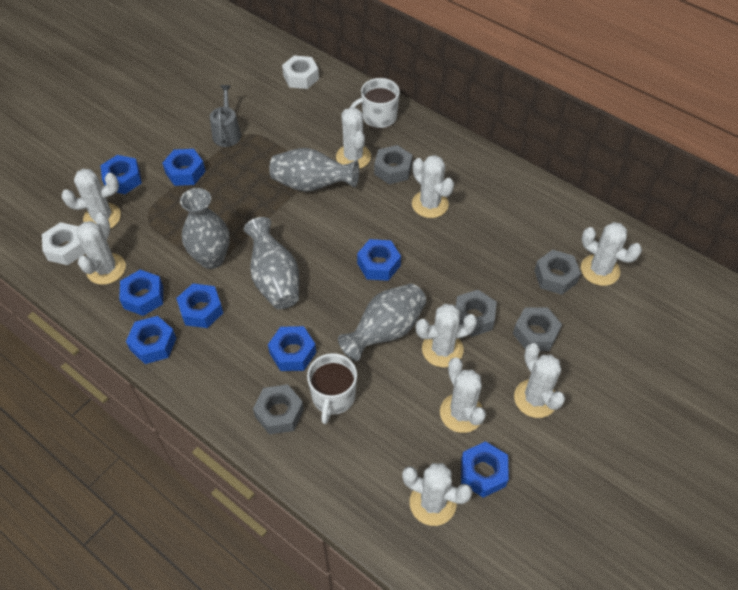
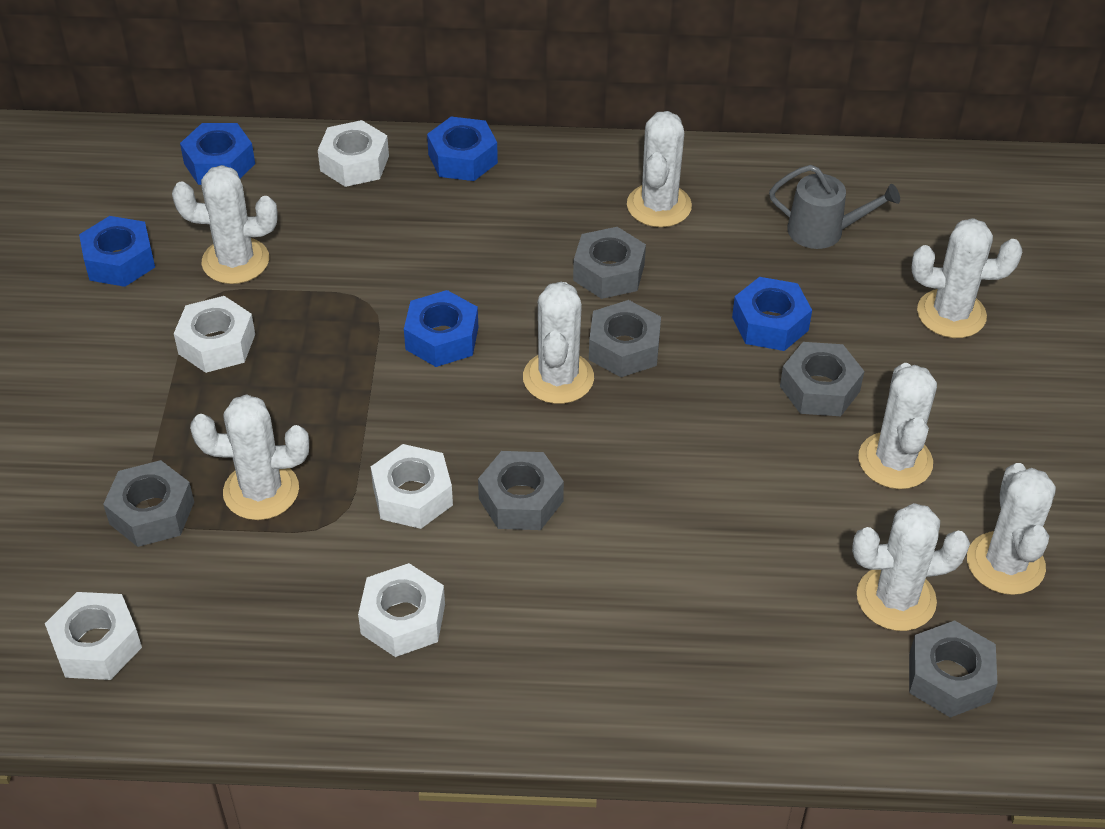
blue nut: 8 -> 5
grey nut: 5 -> 6
grey vase: 4 -> 0
white cactus: 9 -> 8
white mug: 2 -> 0
white nut: 2 -> 5

